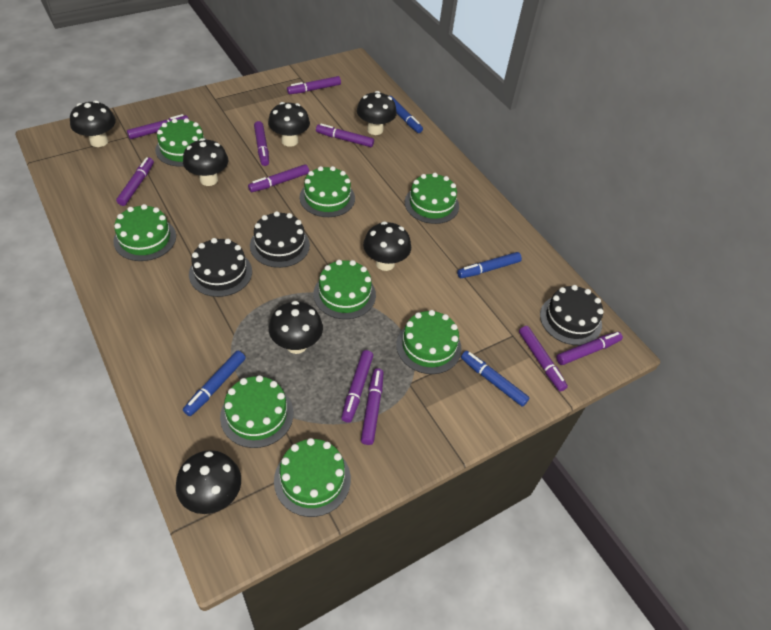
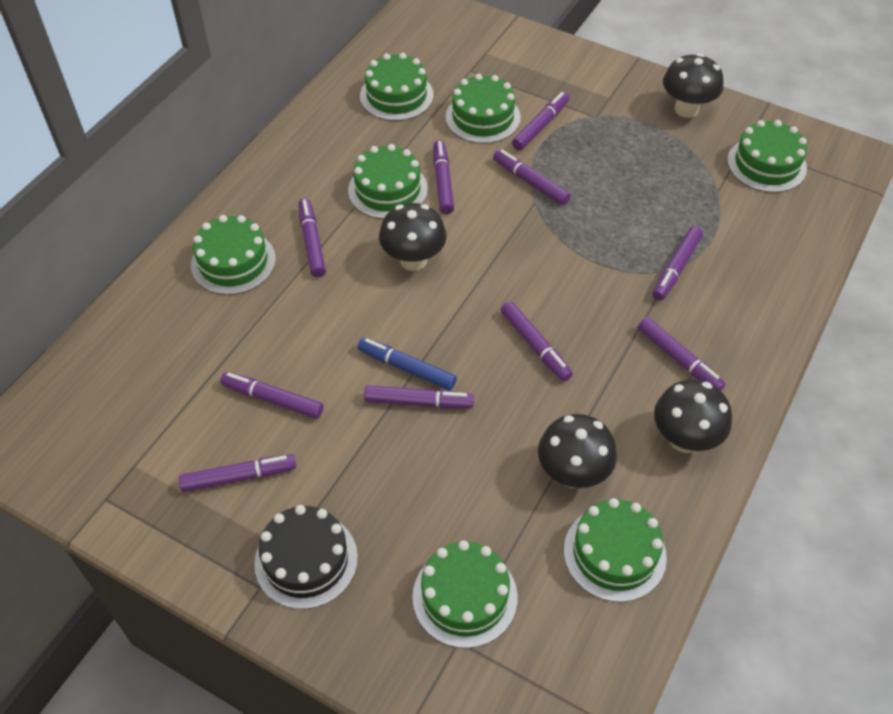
black cake: 3 -> 1
black mushroom: 7 -> 4
blue marker: 4 -> 1
green cake: 8 -> 7

